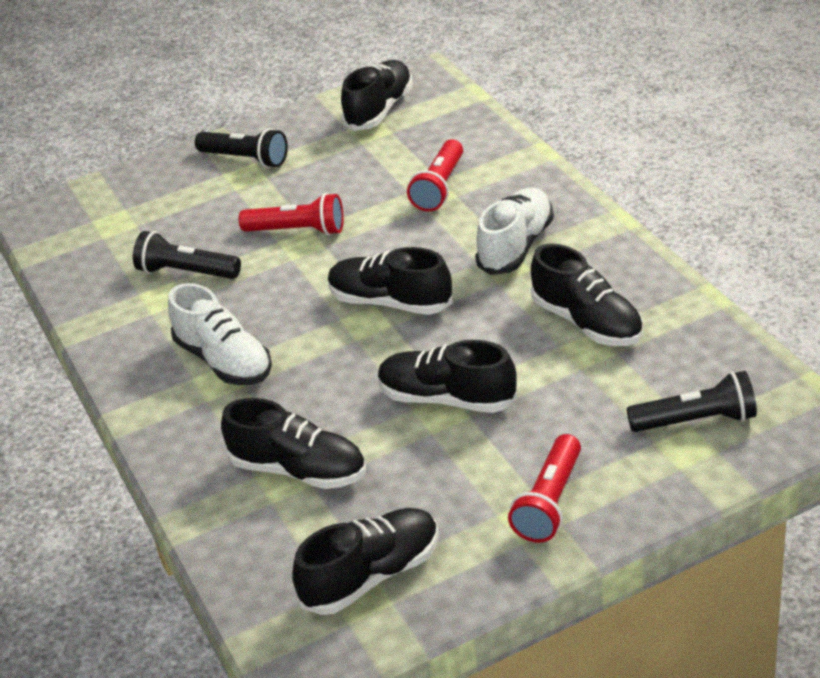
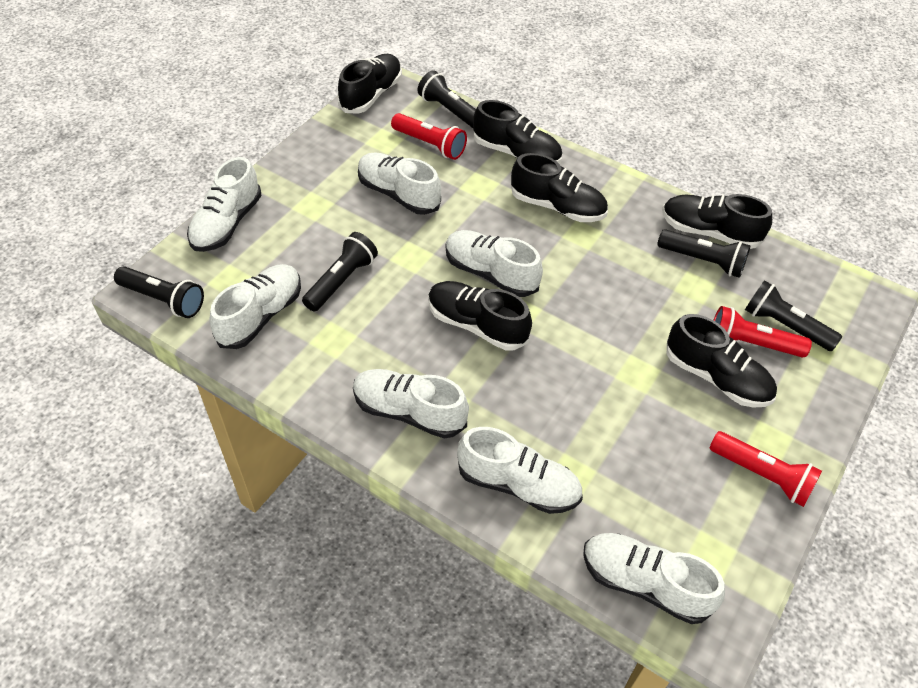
black flashlight: 3 -> 5
white shoe: 2 -> 7

